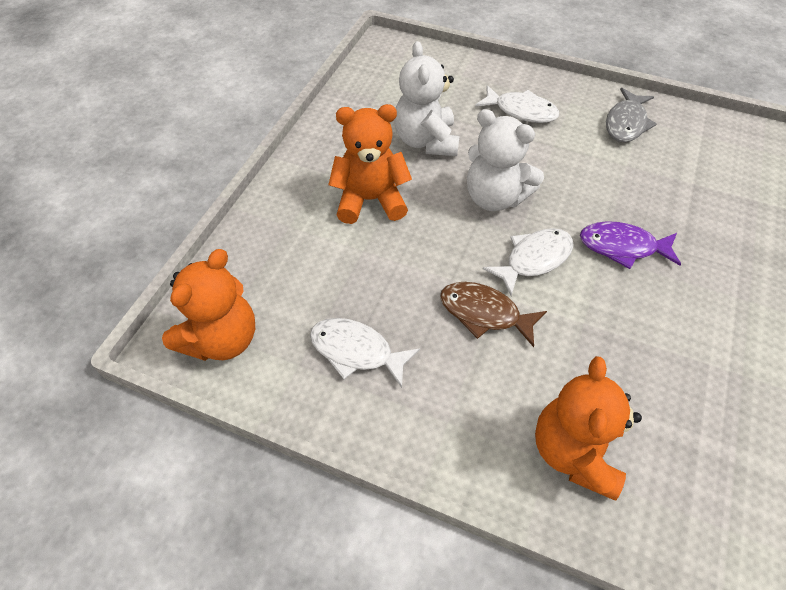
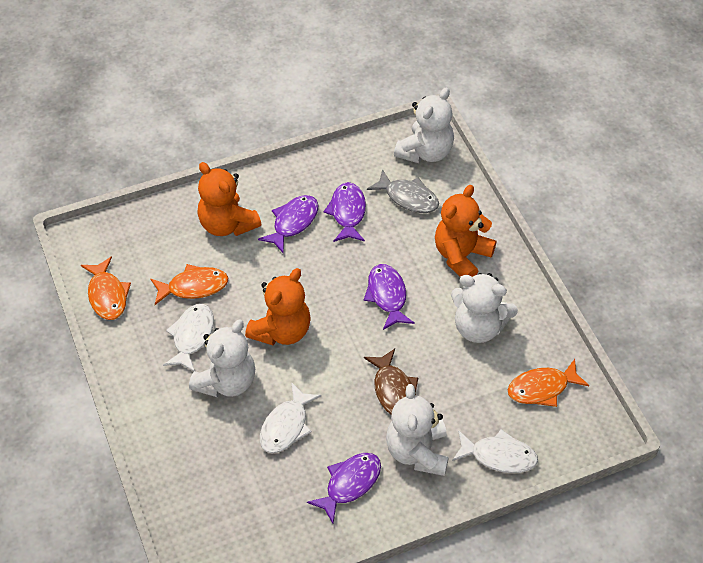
orange fish: 0 -> 3
purple fish: 1 -> 4
white teddy bear: 2 -> 4

